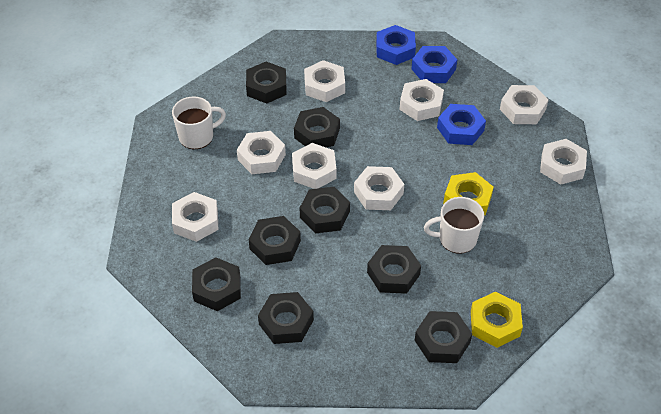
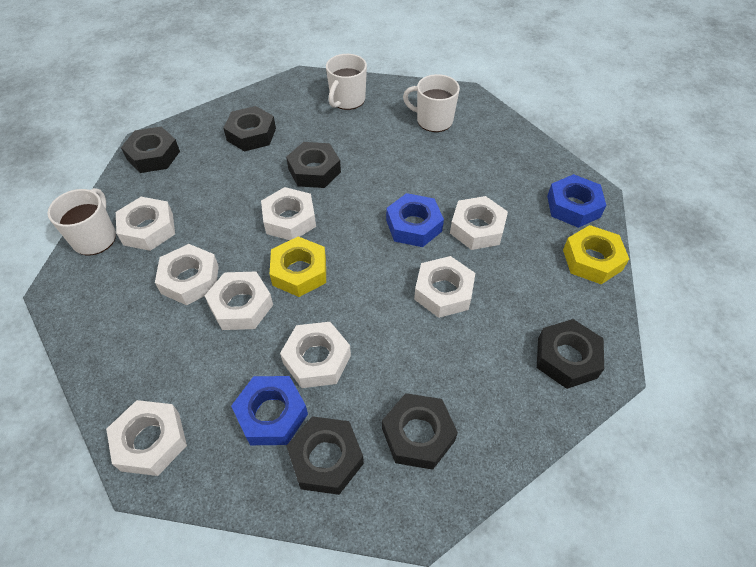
black nut: 8 -> 6
white mug: 2 -> 3

